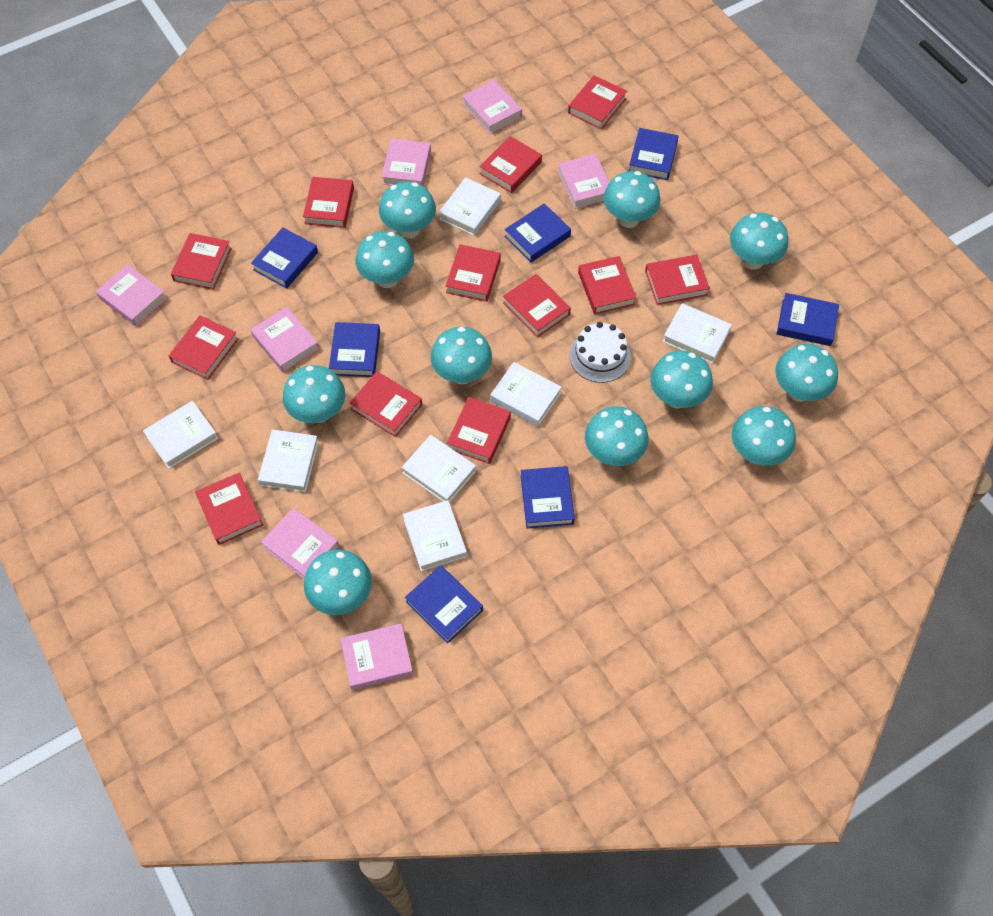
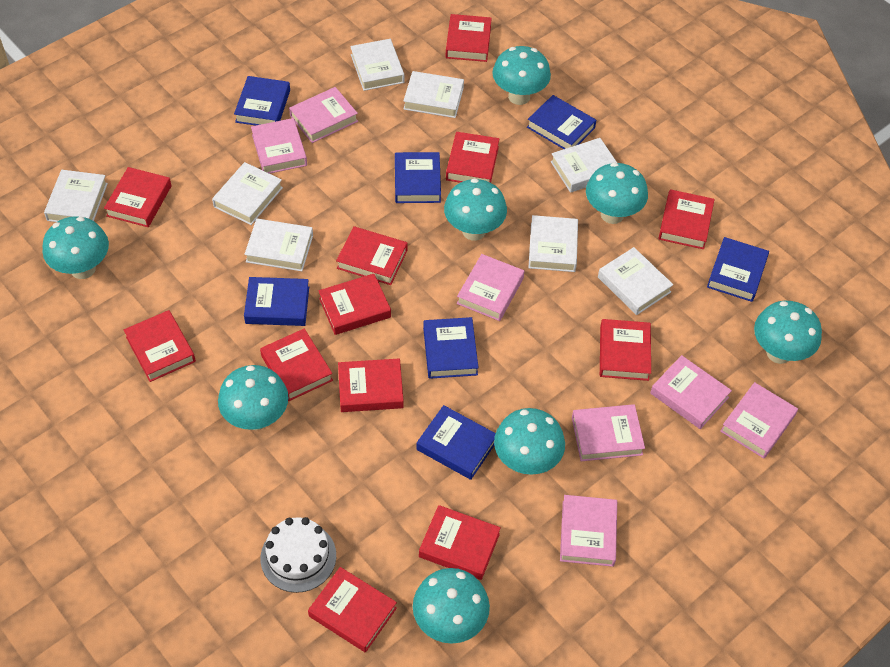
turquoise mushroom: 11 -> 8
white book: 7 -> 8

